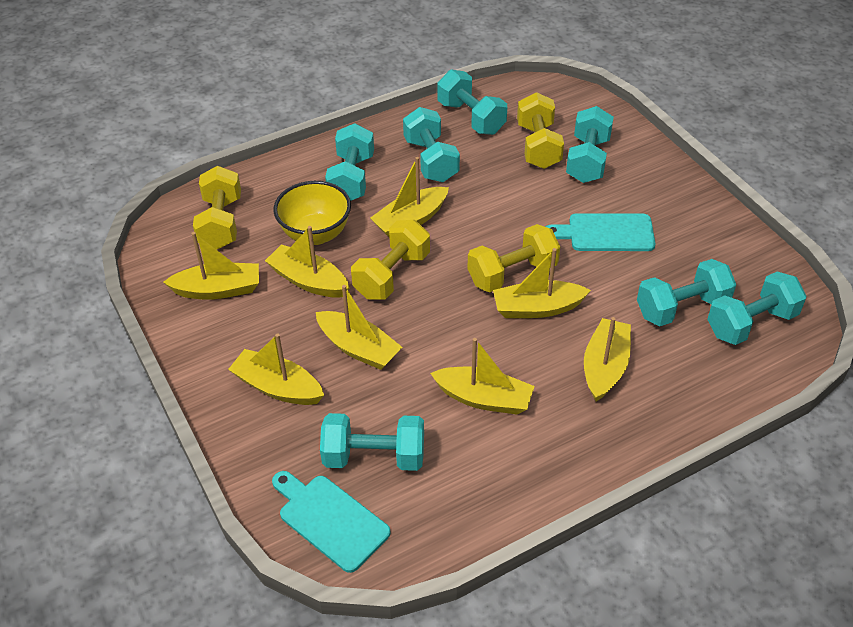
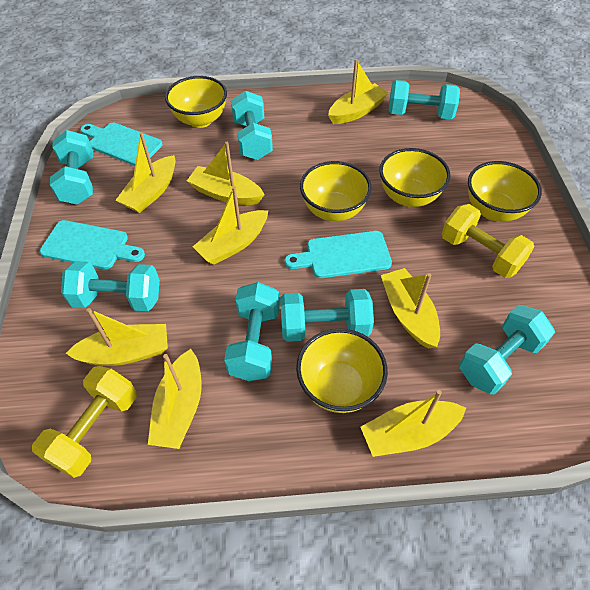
turquoise cutting board: 2 -> 3
yellow bowl: 1 -> 5
yellow dumbbell: 4 -> 2

